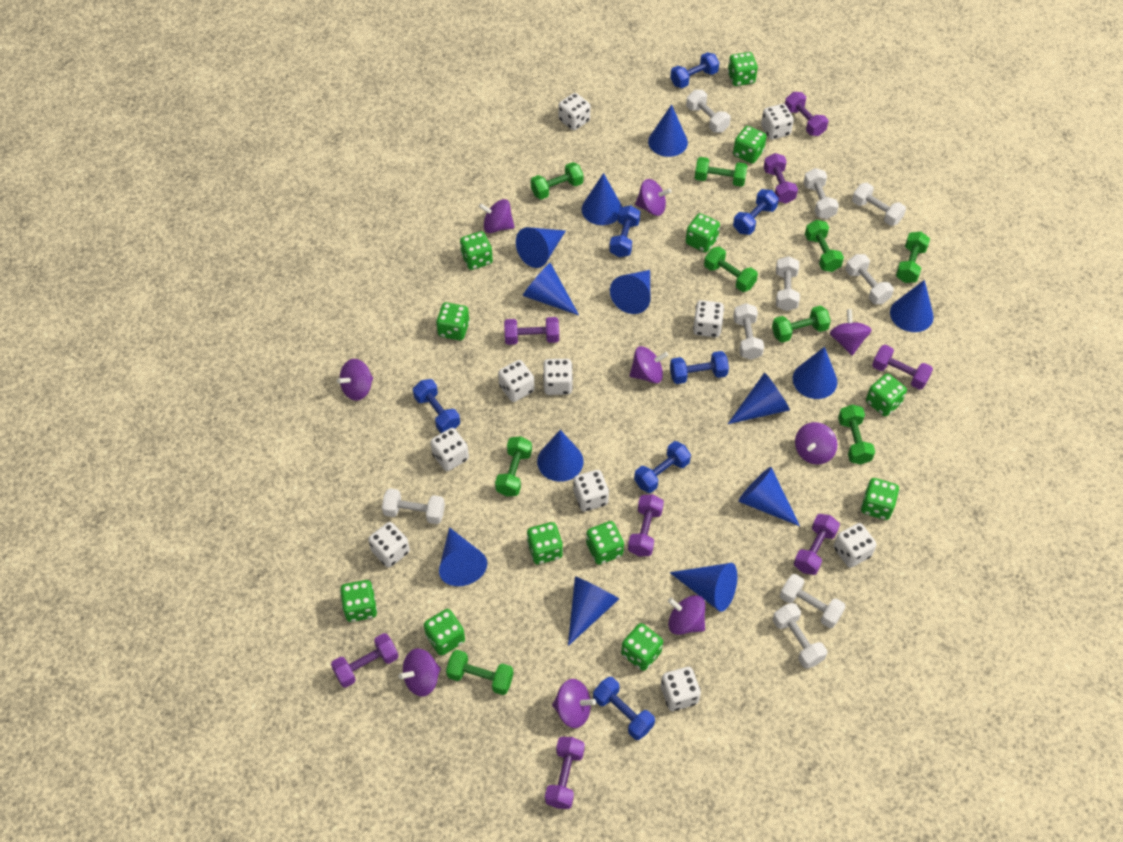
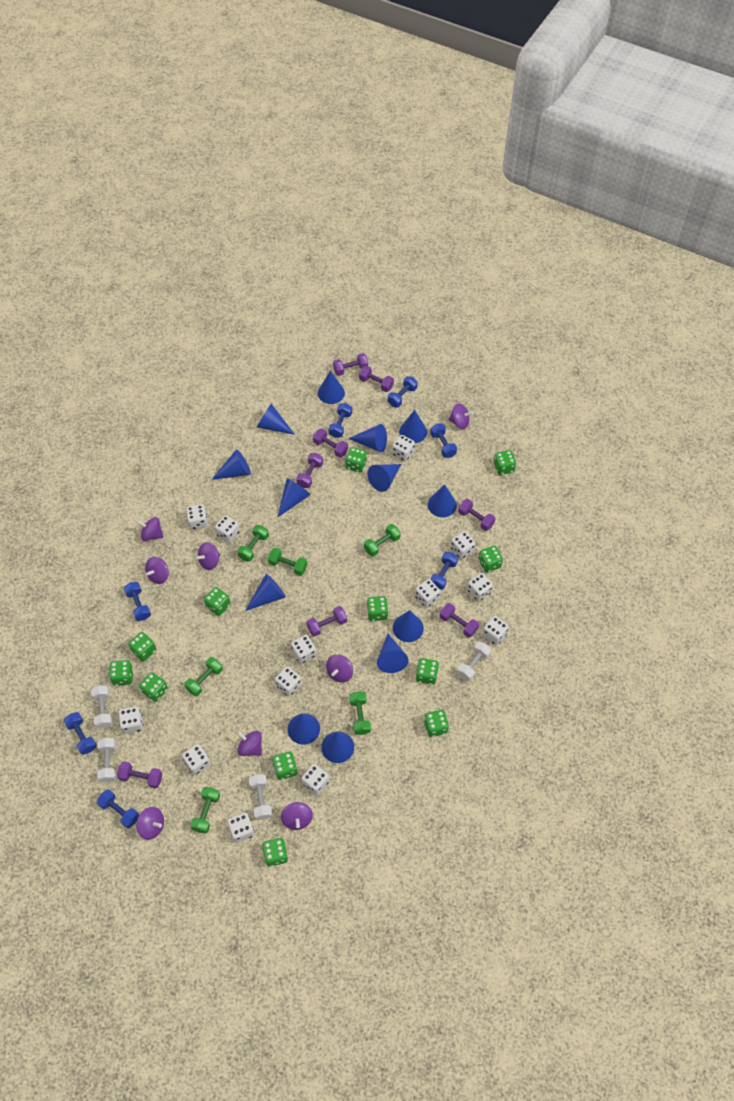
green dumbbell: 9 -> 6
purple spinning top: 9 -> 8
white dice: 10 -> 13
white dumbbell: 9 -> 4

